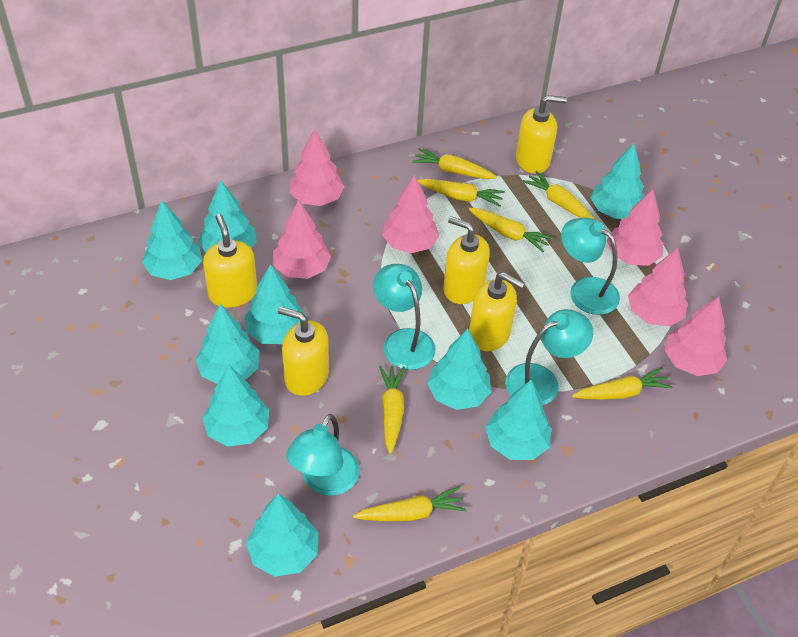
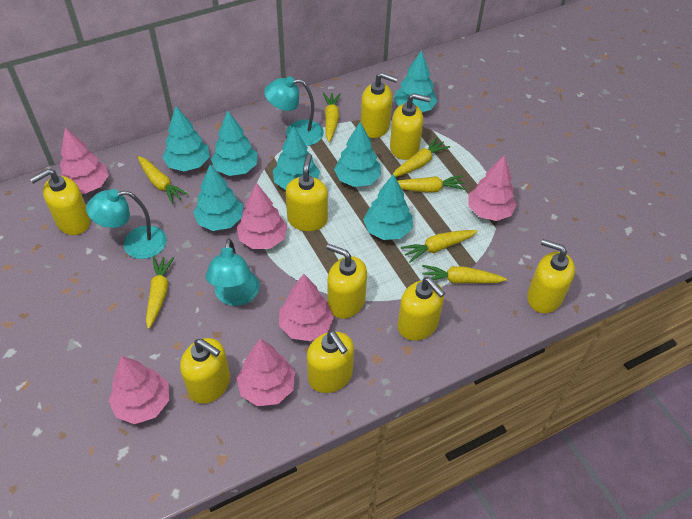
turquoise lamp: 4 -> 3
turquoise tree: 9 -> 7
yellow soap dispenser: 5 -> 9

